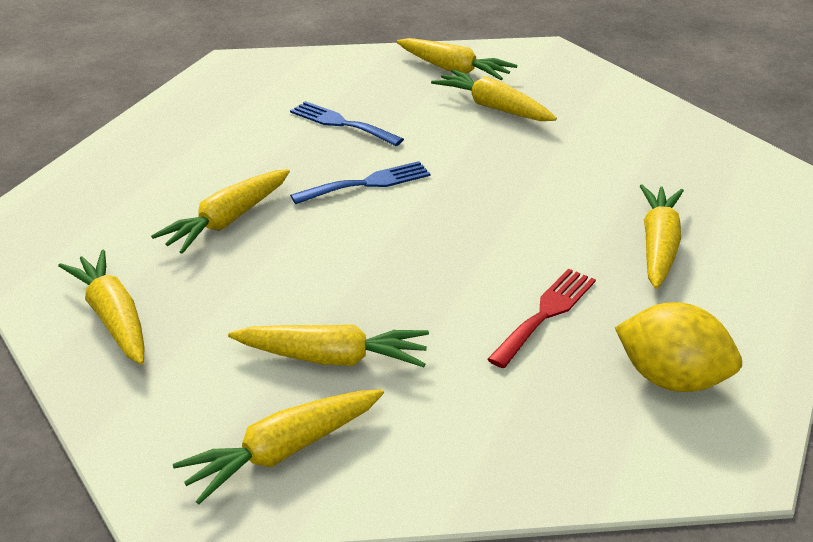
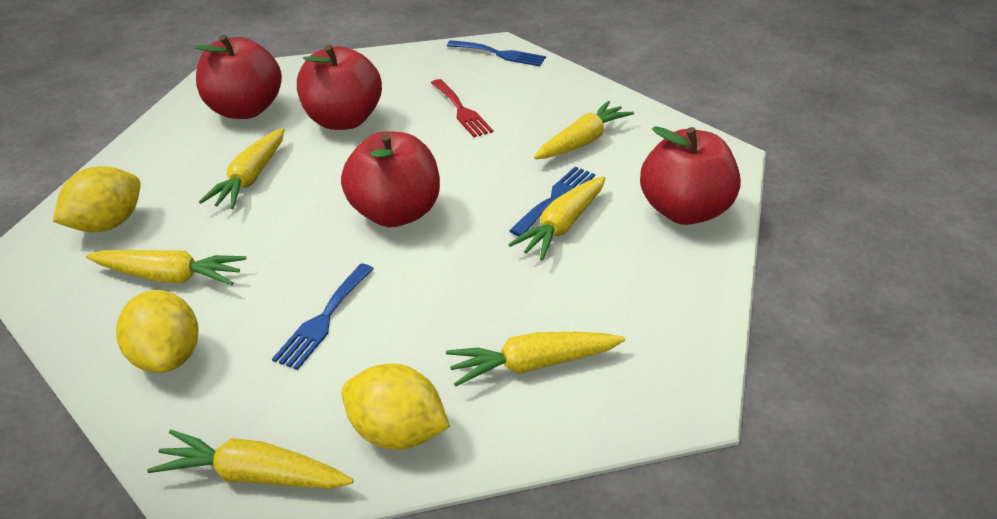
blue fork: 2 -> 3
red apple: 0 -> 4
yellow carrot: 7 -> 6
yellow lemon: 1 -> 3

